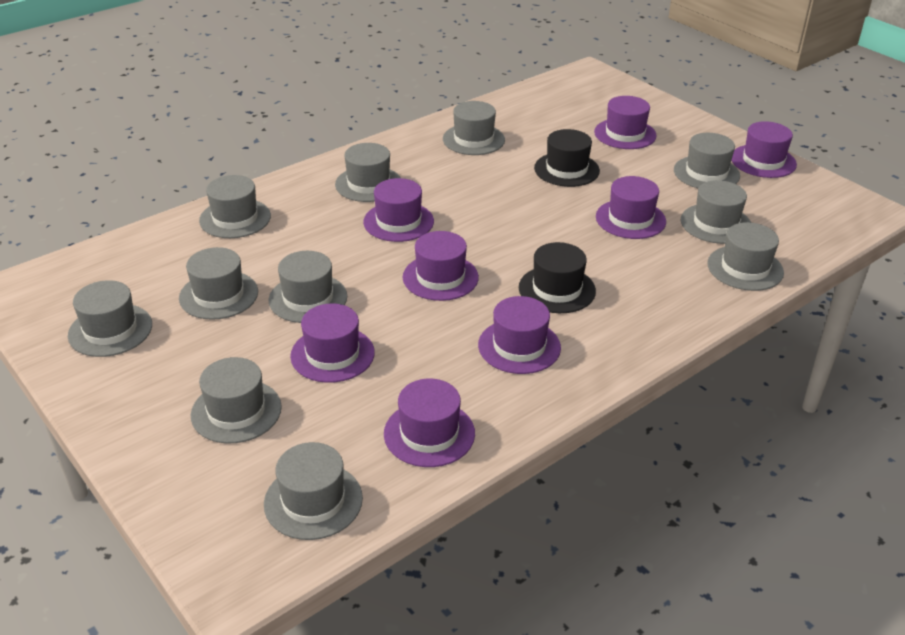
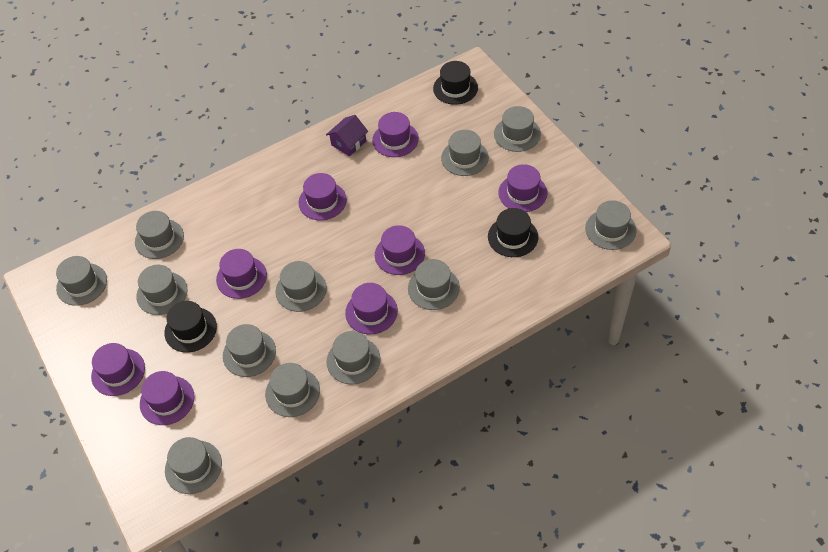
black hat: 2 -> 3
grey hat: 11 -> 12
purple house: 0 -> 1

